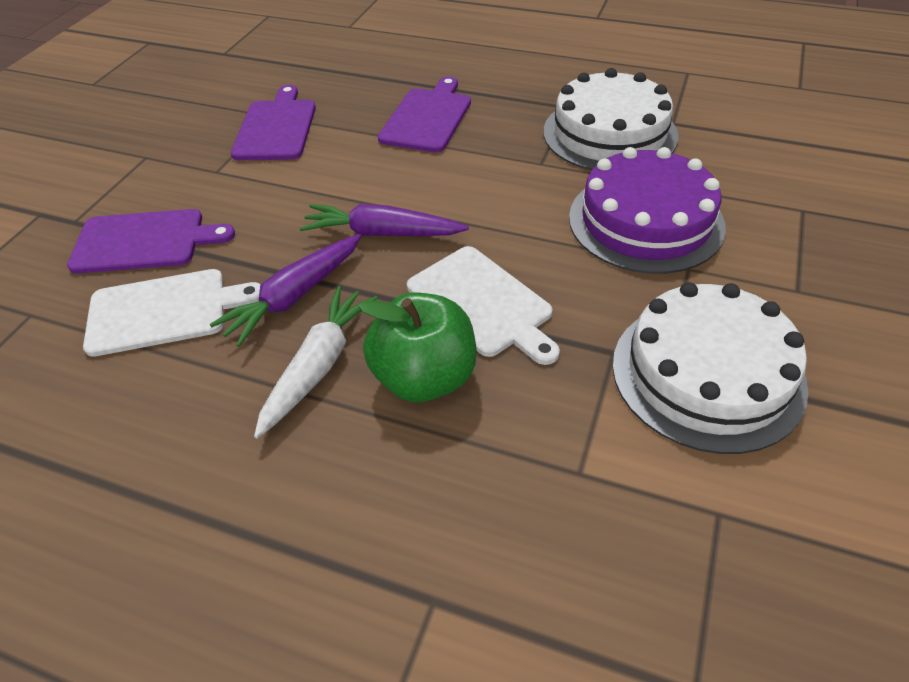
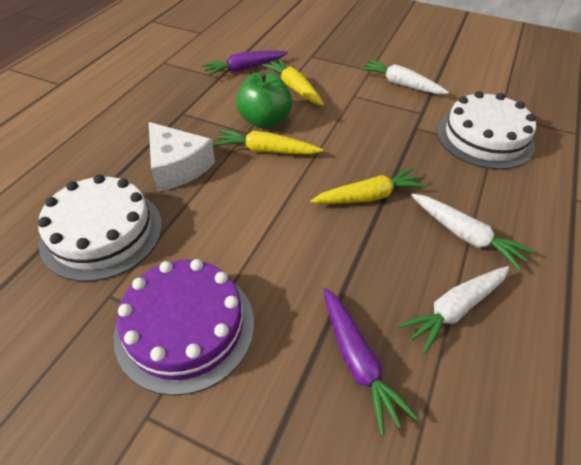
purple cutting board: 3 -> 0
white carrot: 1 -> 3
white cheese: 0 -> 1
white cutting board: 2 -> 0
yellow carrot: 0 -> 3

